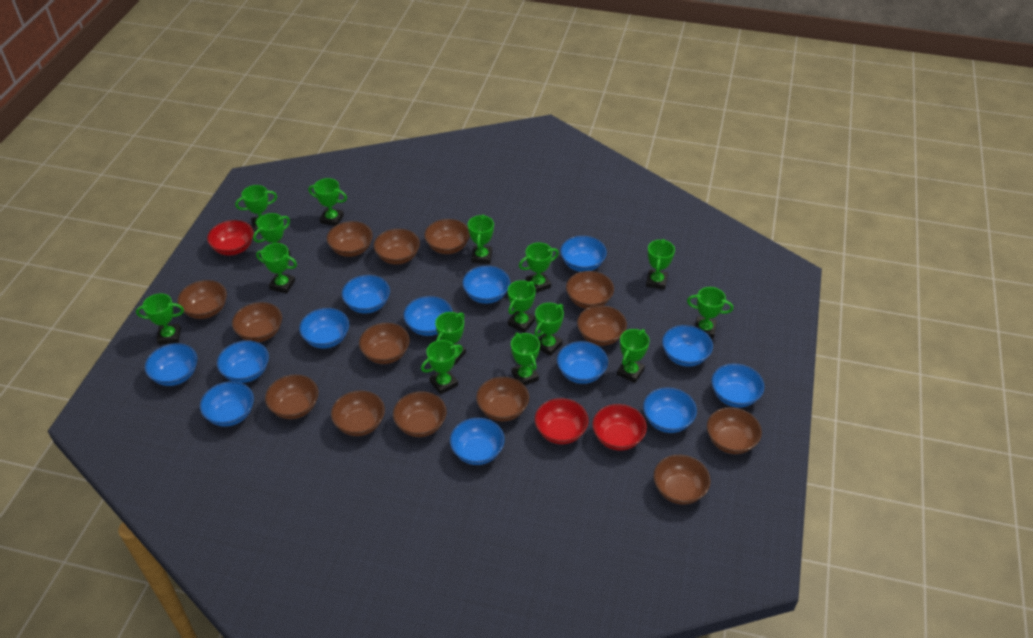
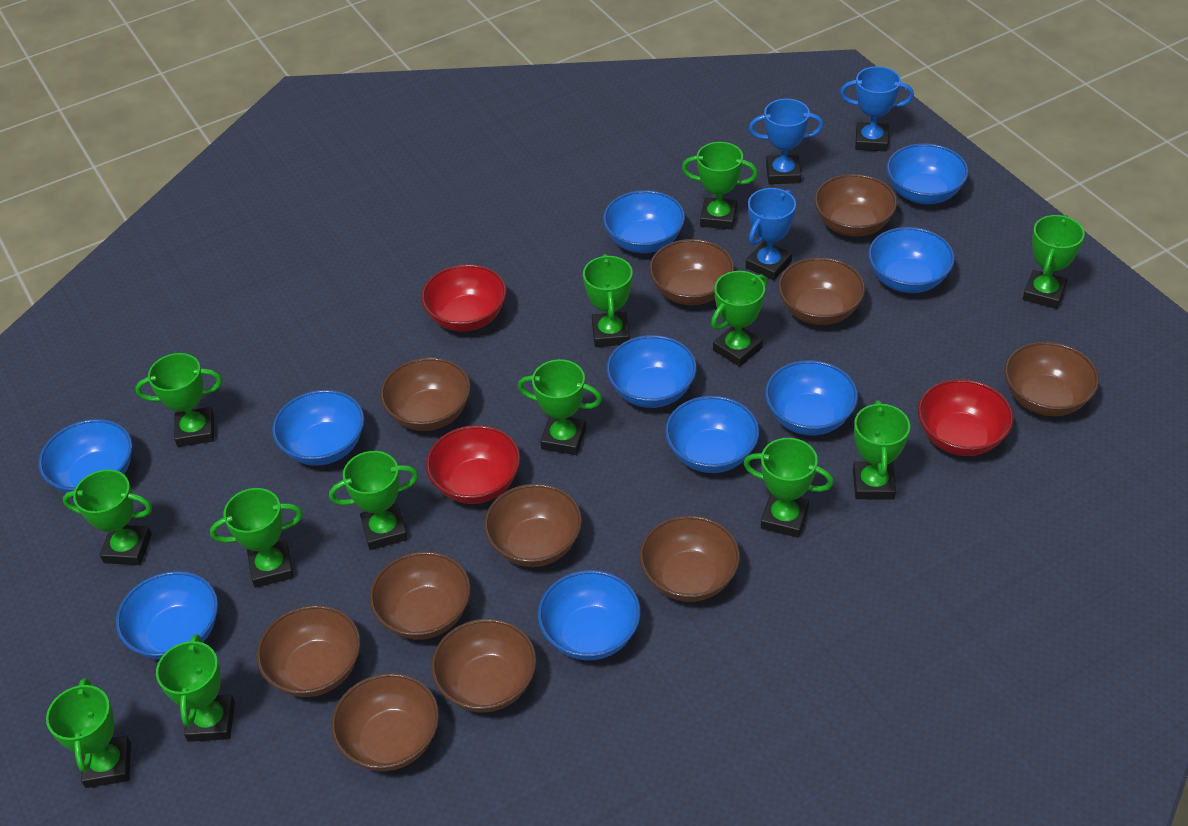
blue bowl: 13 -> 10
blue trophy: 0 -> 3
brown bowl: 14 -> 11
green trophy: 15 -> 13

